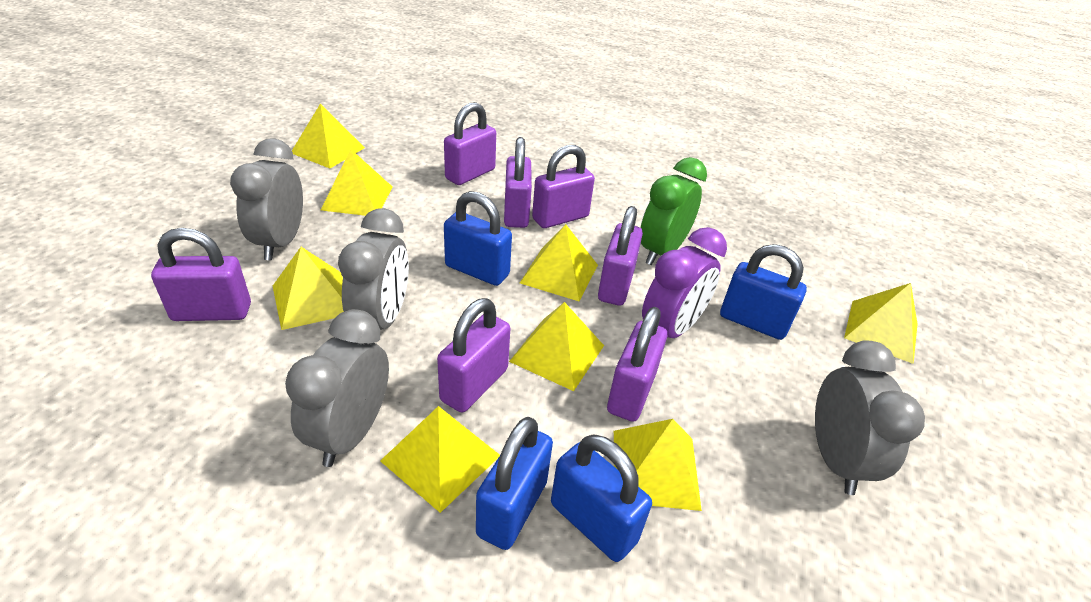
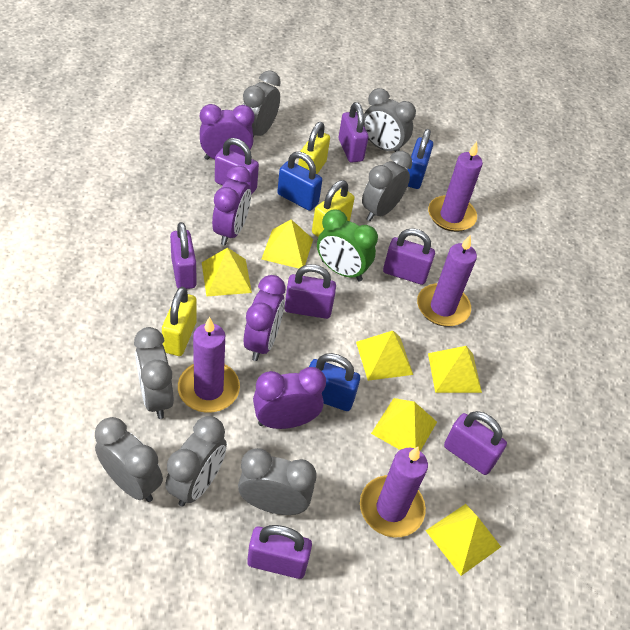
blue padlock: 4 -> 3
grey clock: 4 -> 7
purple candle: 0 -> 4
purple clock: 1 -> 4
yellow padlock: 0 -> 3
yellow pyramid: 8 -> 6

